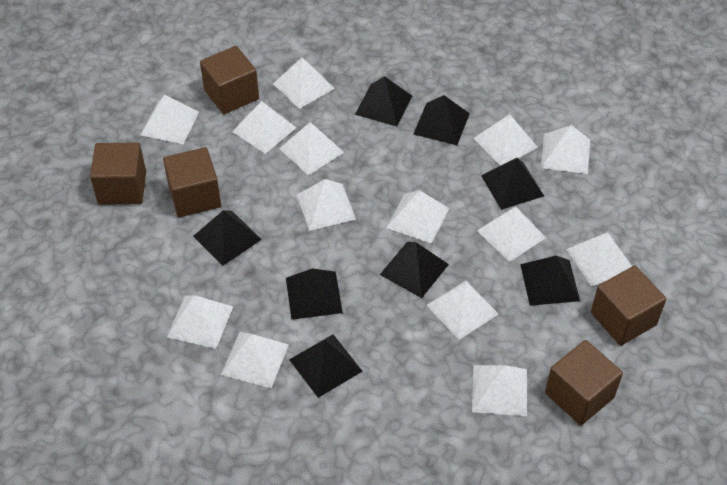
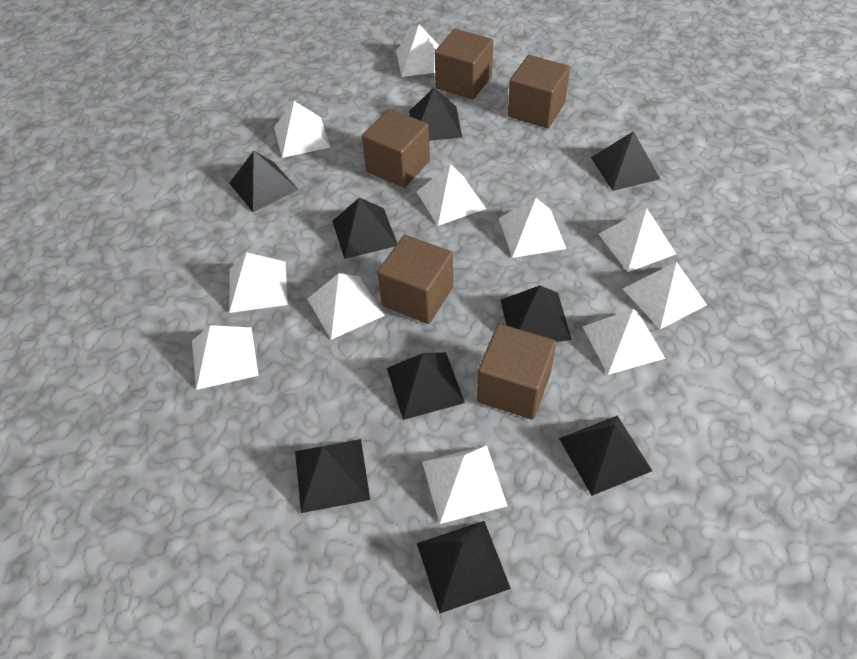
black pyramid: 8 -> 9
white pyramid: 14 -> 11

